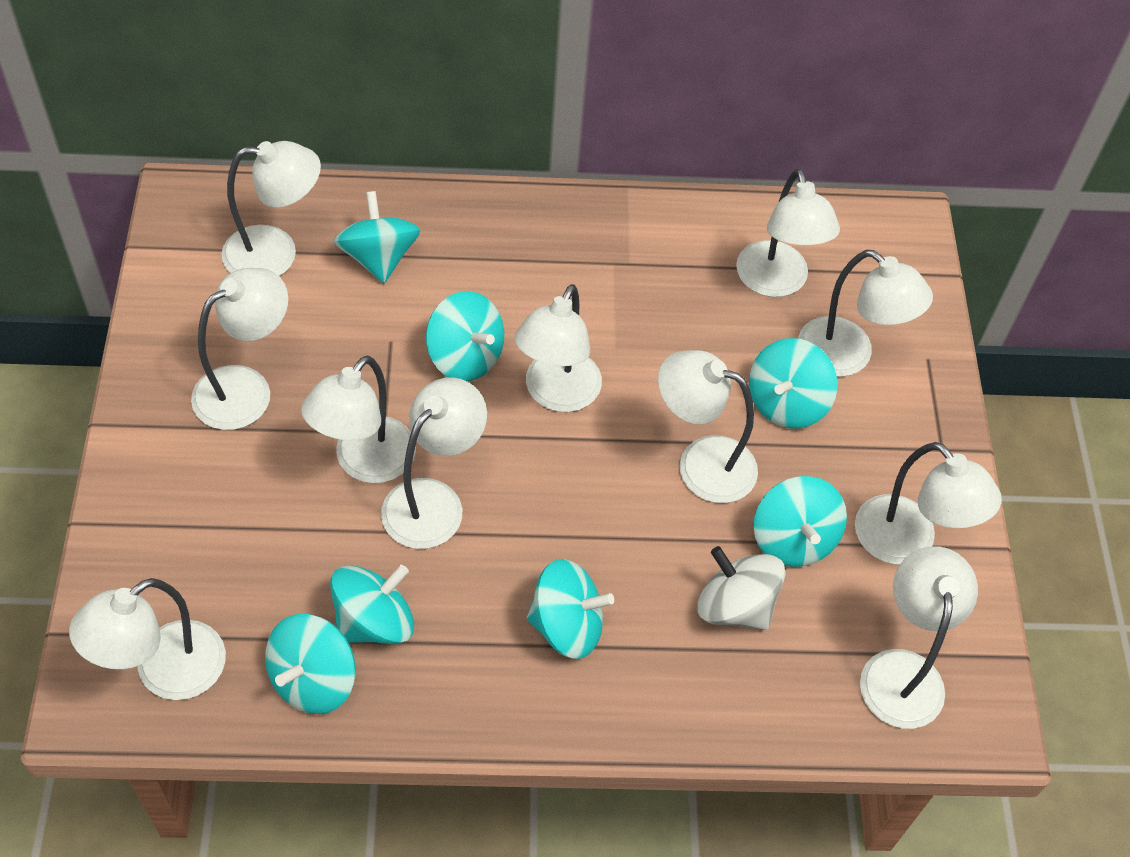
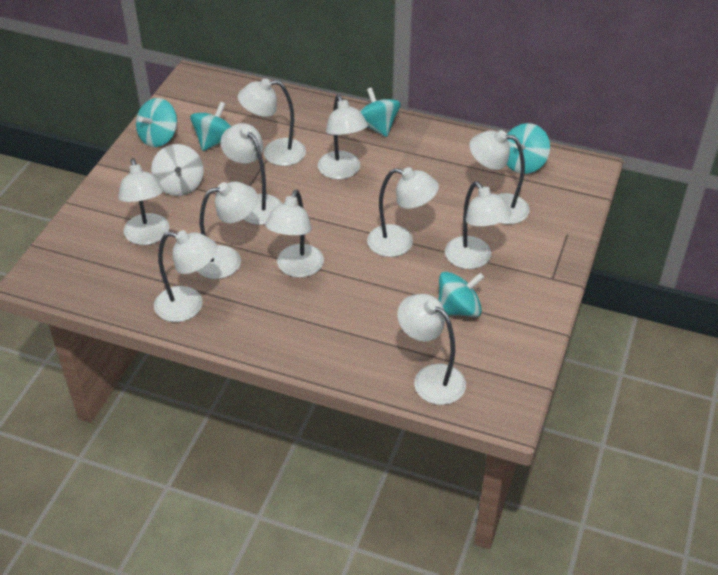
turquoise spinning top: 7 -> 5

